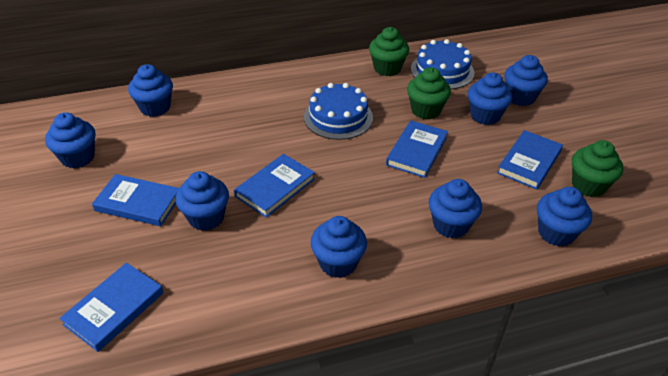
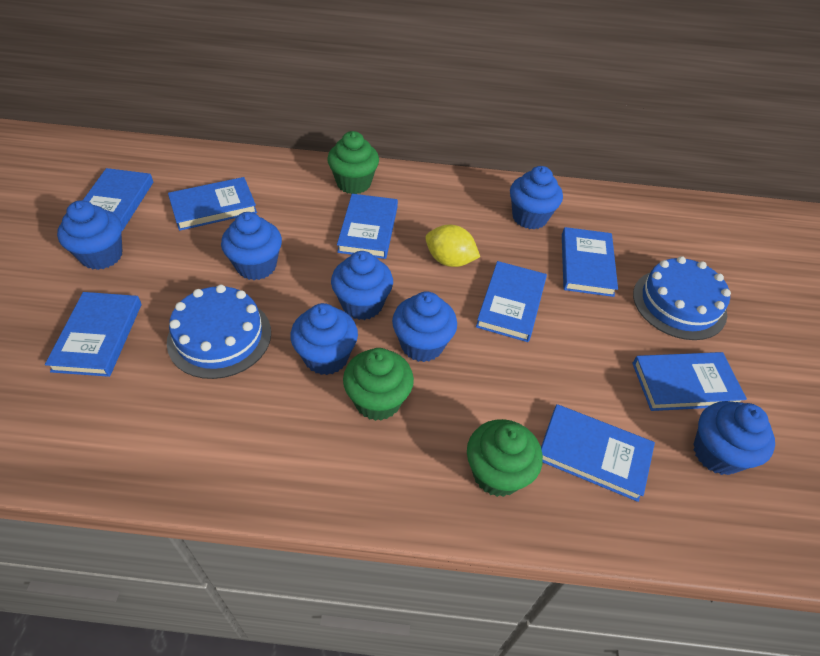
blue book: 5 -> 8
blue cupcake: 8 -> 7
yellow lemon: 0 -> 1

